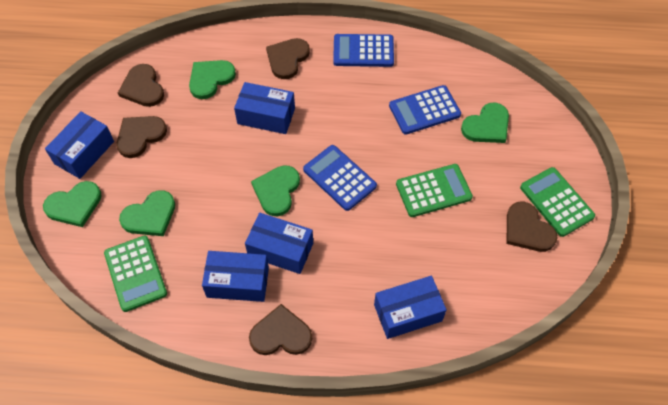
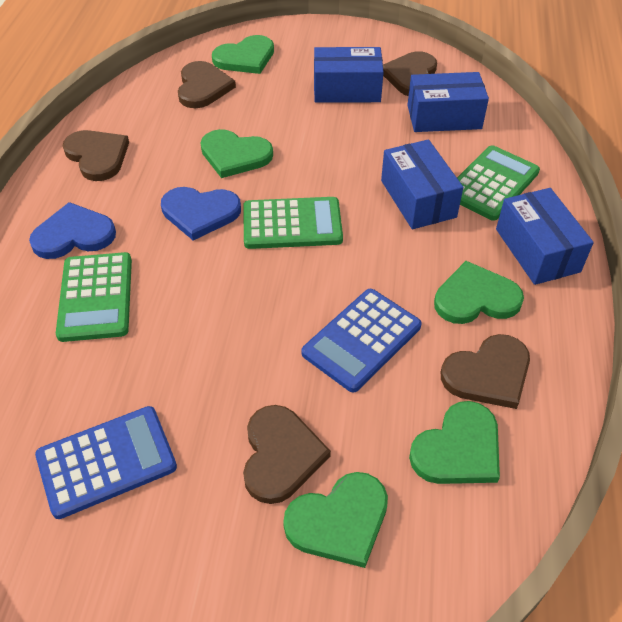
blue box: 5 -> 4
blue calculator: 3 -> 2
blue heart: 0 -> 2

